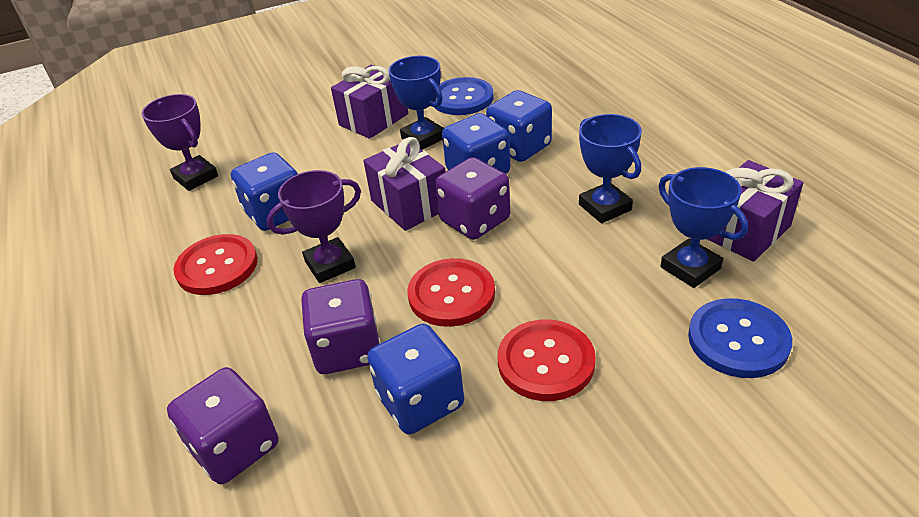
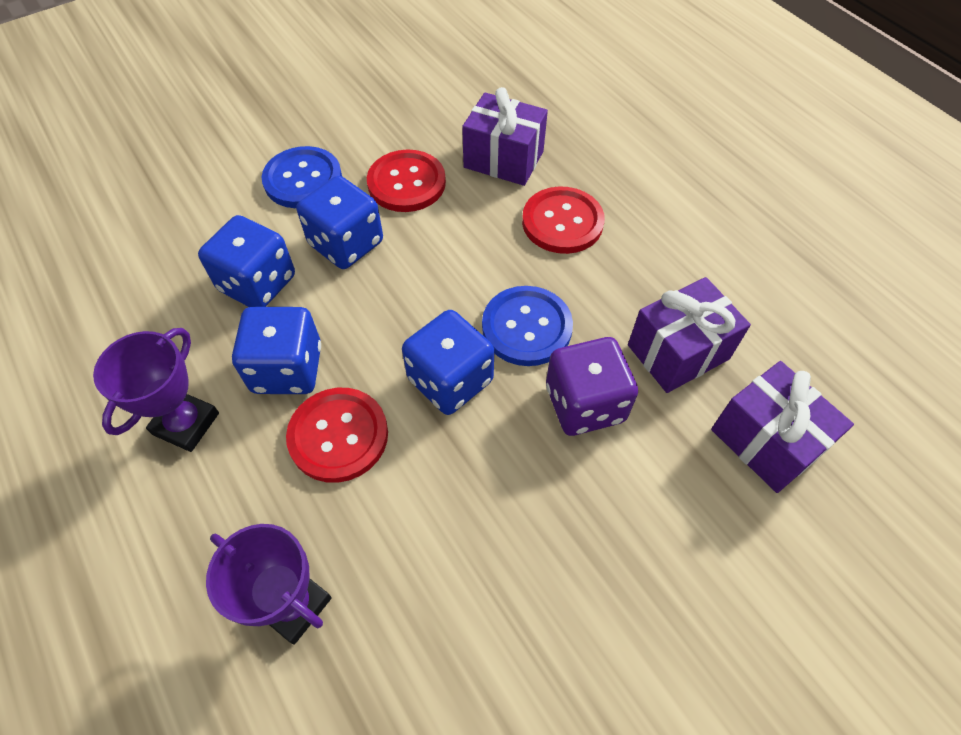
blue trophy: 3 -> 0
purple dice: 3 -> 1

